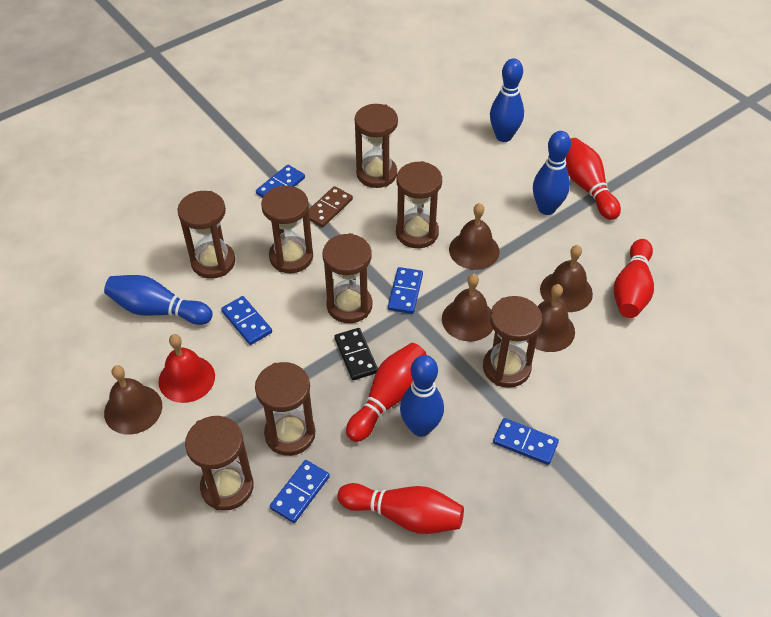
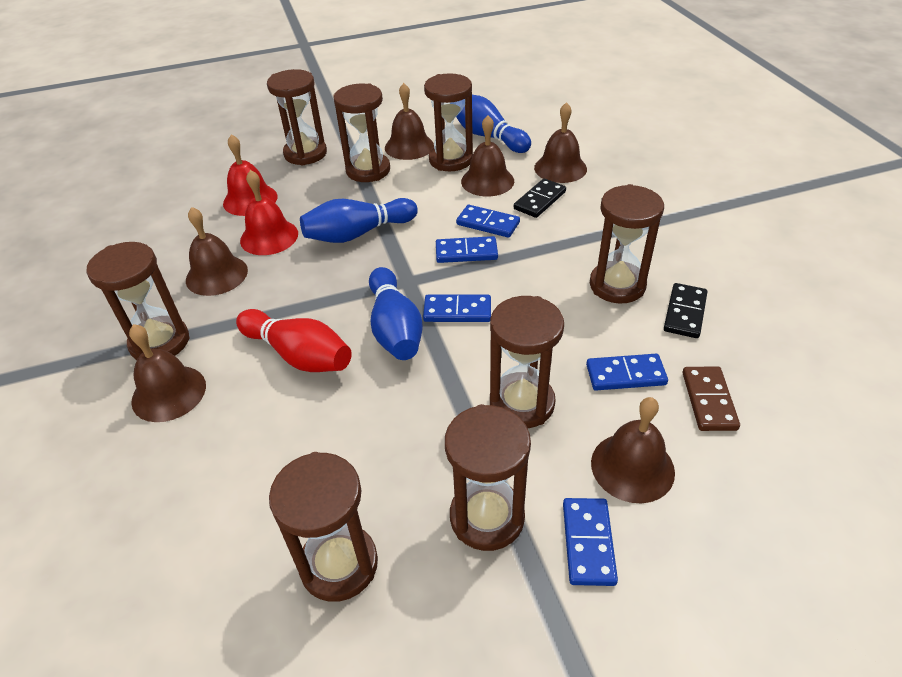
black domino: 1 -> 2
blue bowling pin: 4 -> 3
brown bell: 5 -> 6
red bell: 1 -> 2
red bowling pin: 4 -> 1

